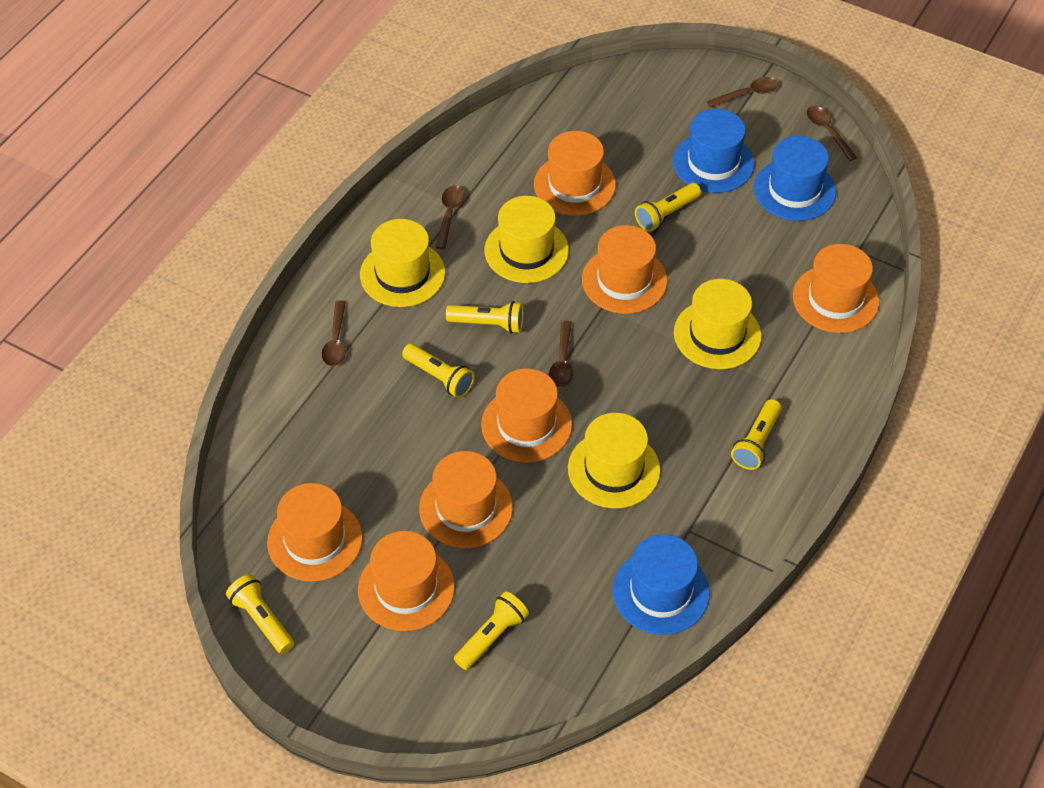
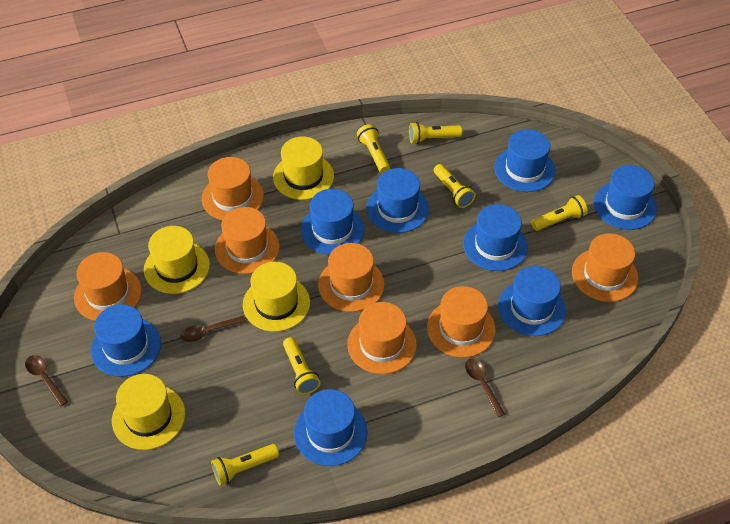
blue hat: 3 -> 8
brown spoon: 5 -> 3

